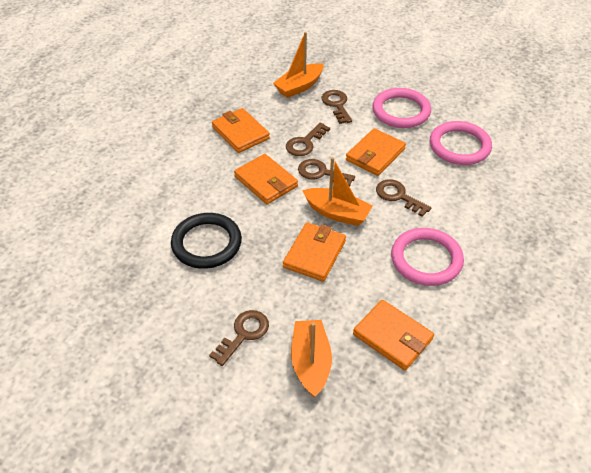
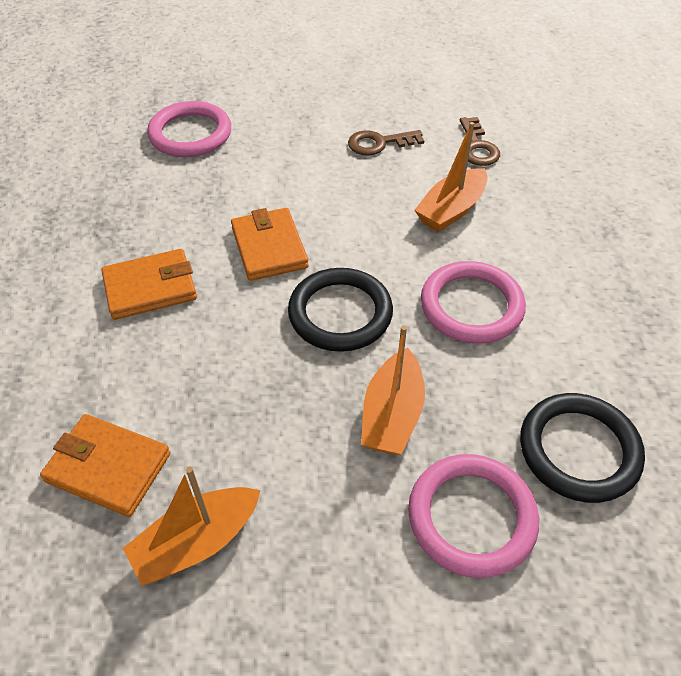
black ring: 1 -> 2
brown key: 5 -> 2
orange wallet: 5 -> 3

